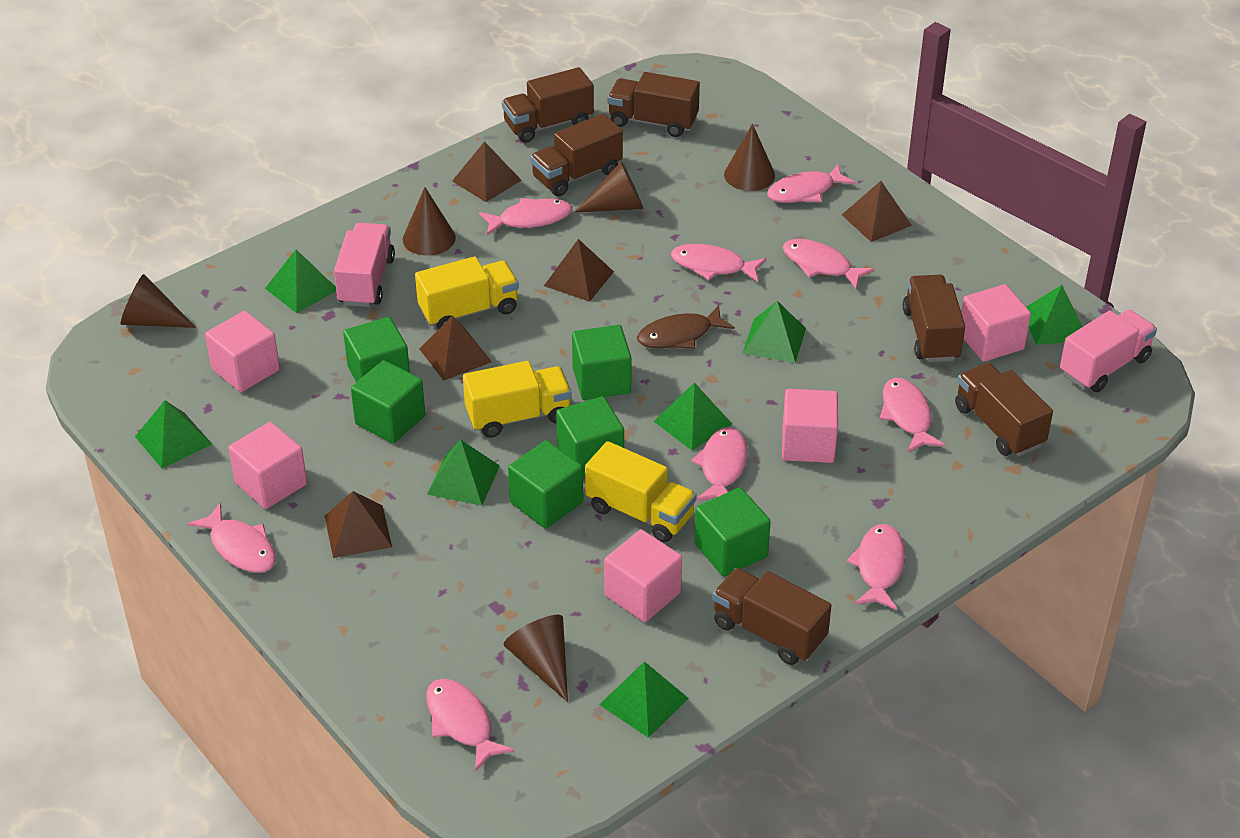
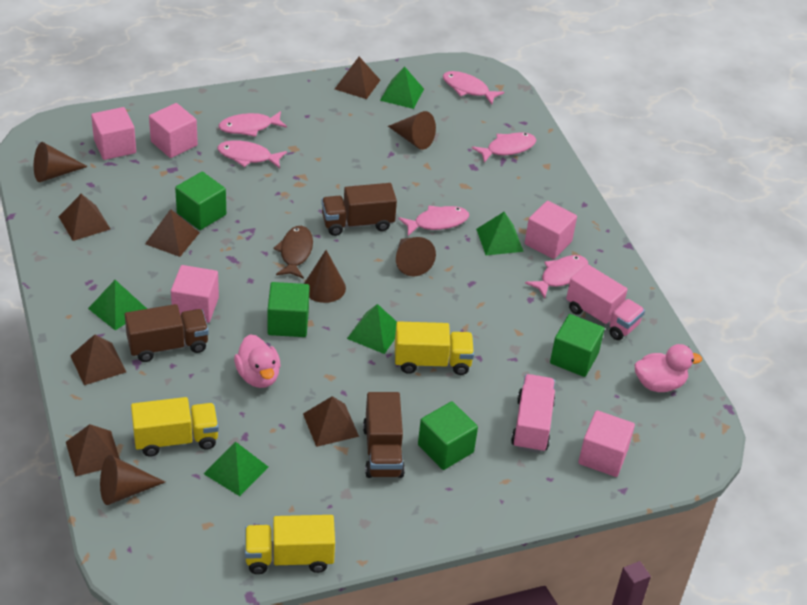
brown pyramid: 5 -> 6
brown truck: 6 -> 3
green cube: 6 -> 4
green pyramid: 7 -> 5
pink duck: 0 -> 2
pink fish: 9 -> 6

